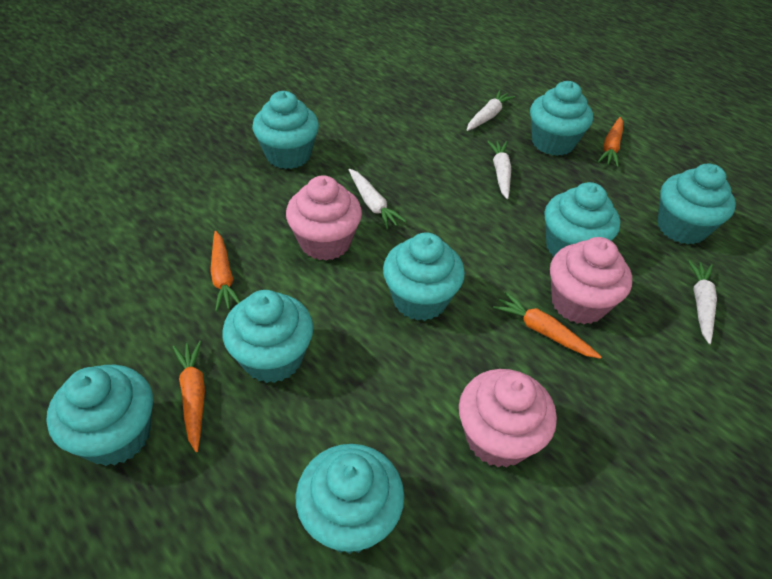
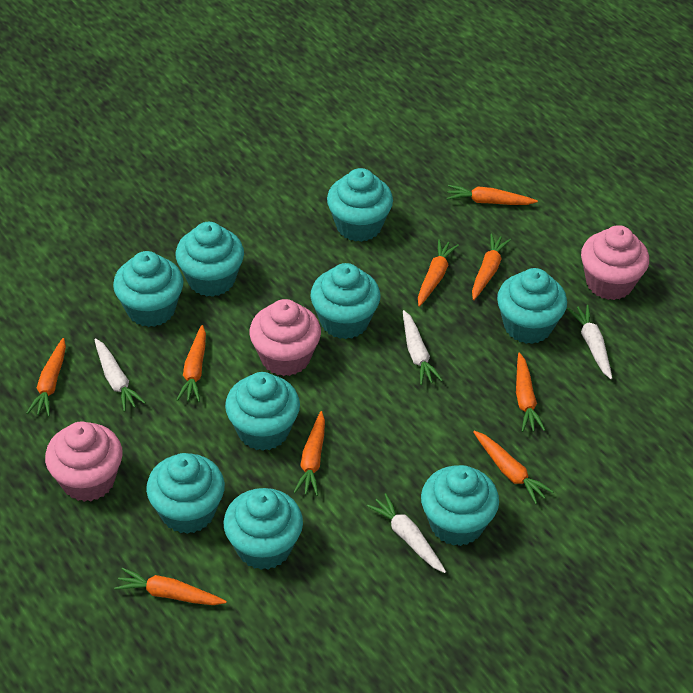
orange carrot: 4 -> 9
turquoise cupcake: 8 -> 9

